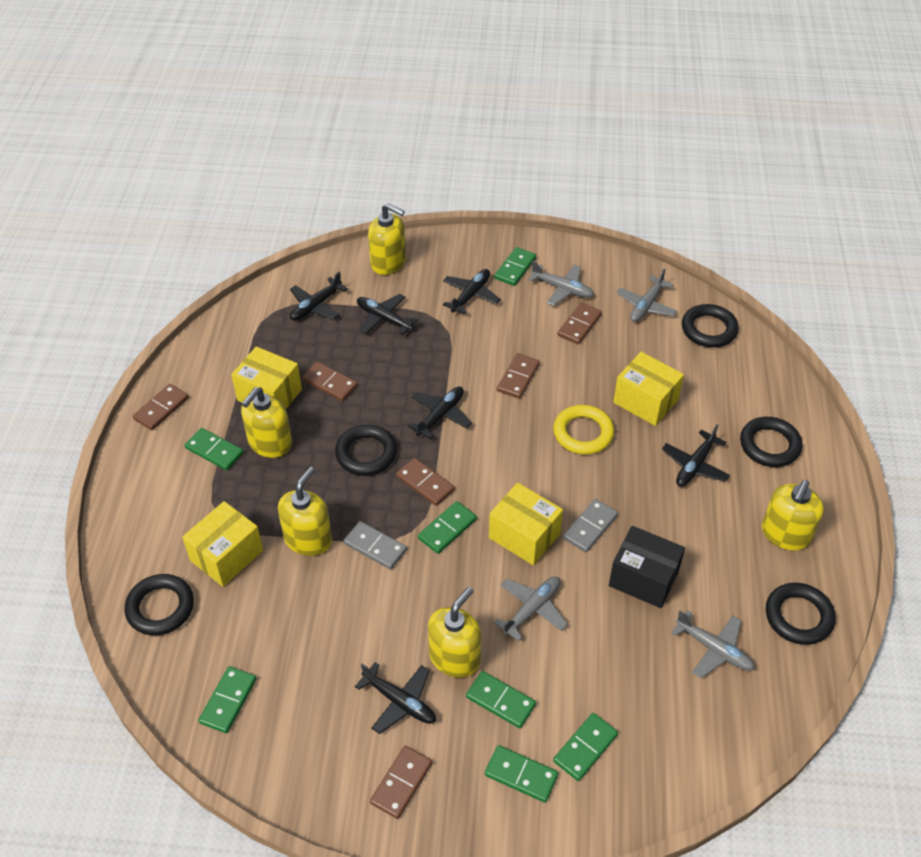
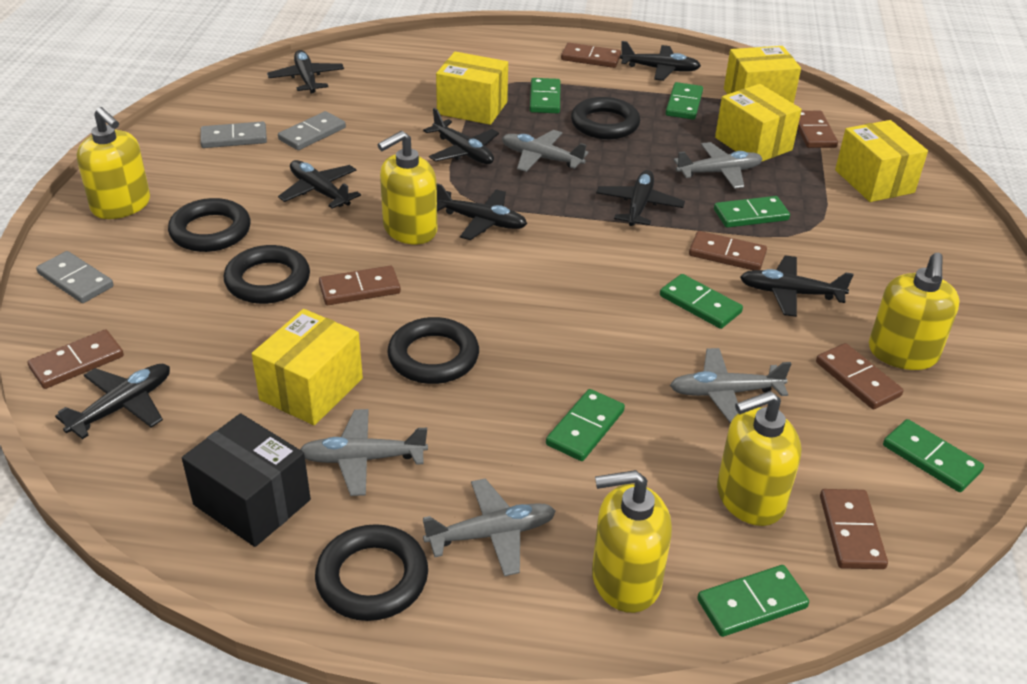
black plane: 6 -> 8
brown domino: 6 -> 7
grey domino: 2 -> 3
grey plane: 4 -> 5
yellow box: 4 -> 5
yellow ring: 1 -> 0

